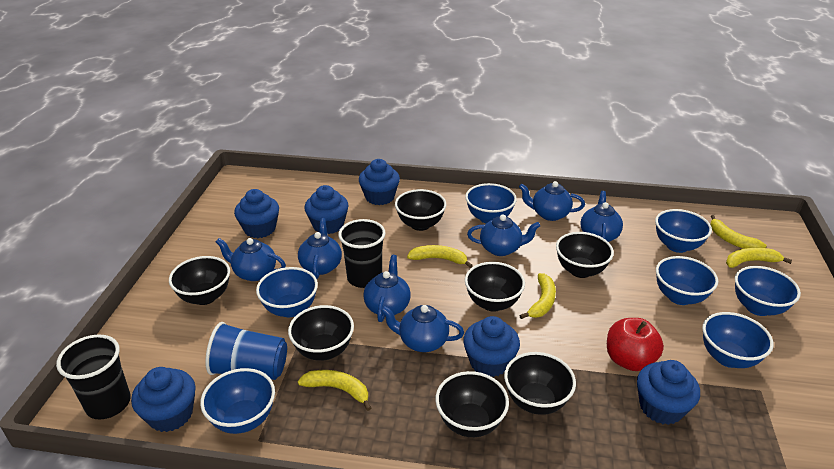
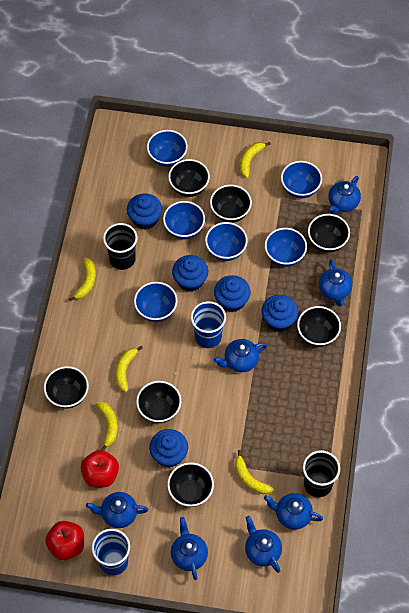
blue bowl: 7 -> 6
blue cup: 1 -> 2
blue cupcake: 6 -> 5
red apple: 1 -> 2

